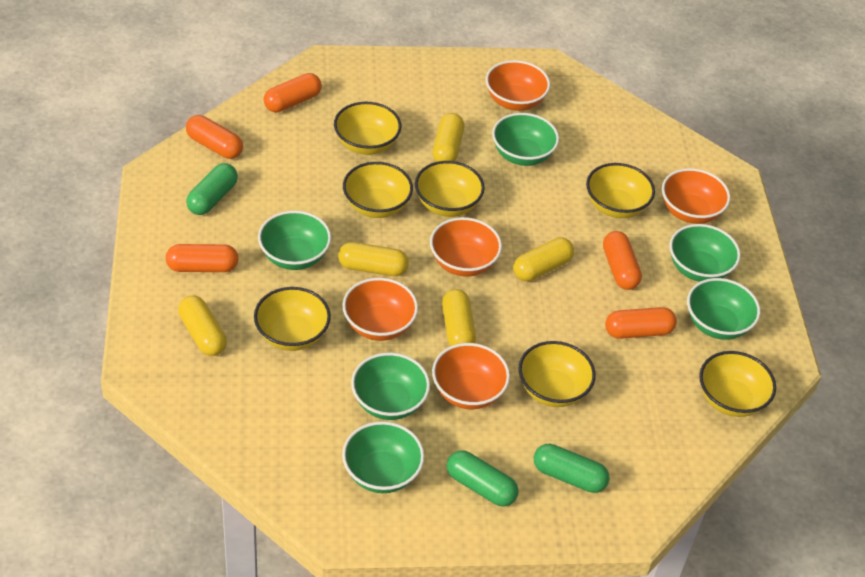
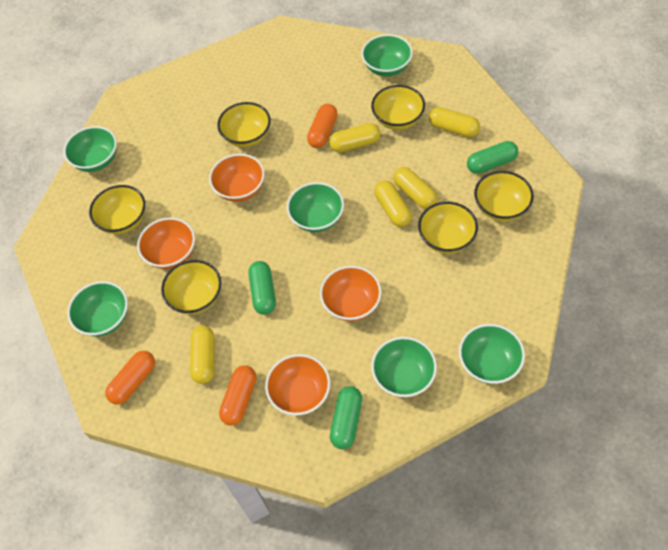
orange bowl: 5 -> 4
orange capsule: 5 -> 3
yellow bowl: 7 -> 6

